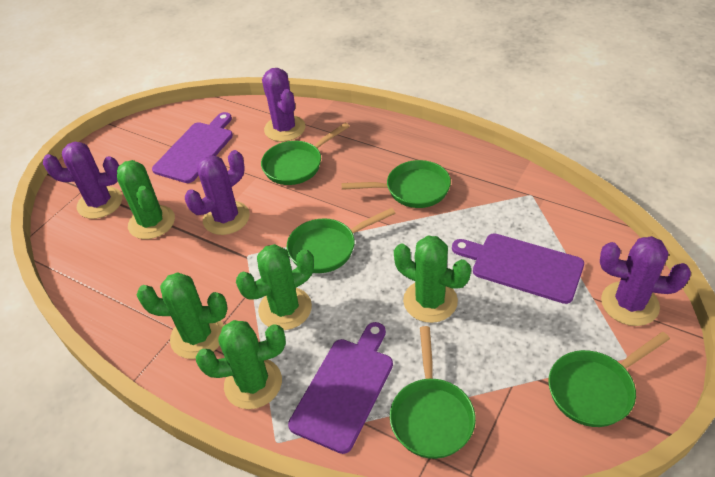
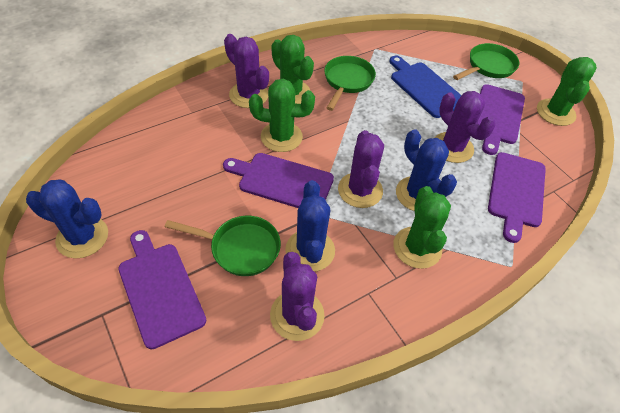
blue cactus: 0 -> 3
blue cutting board: 0 -> 1
green cactus: 5 -> 4
green pan: 5 -> 3
purple cutting board: 3 -> 4

